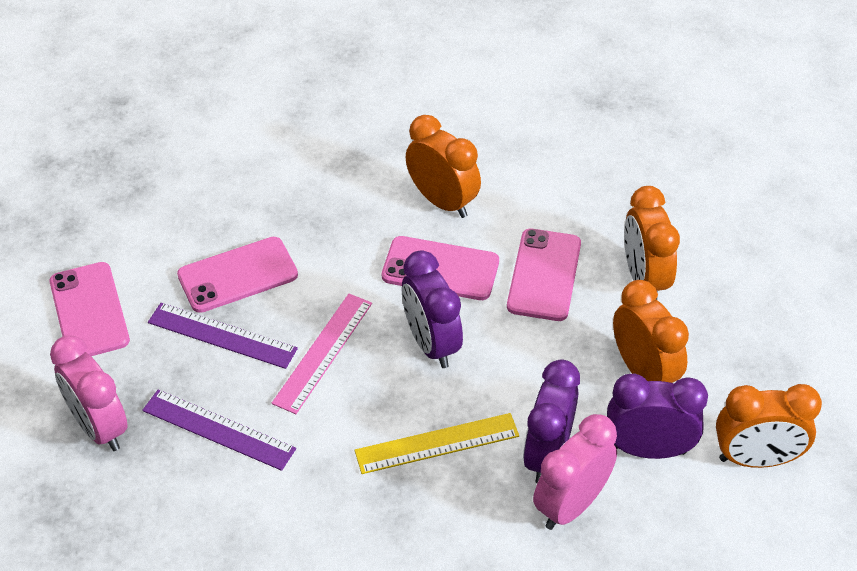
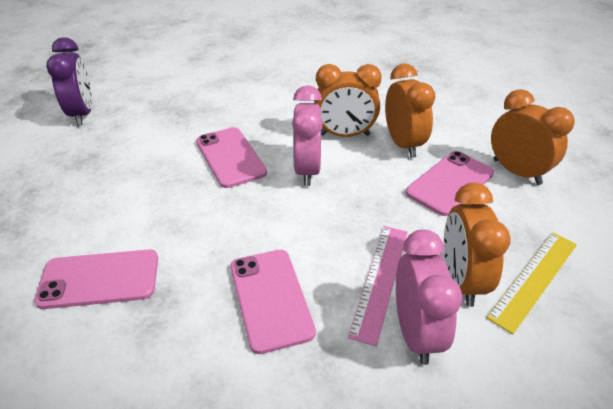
purple clock: 3 -> 1
purple ruler: 2 -> 0

